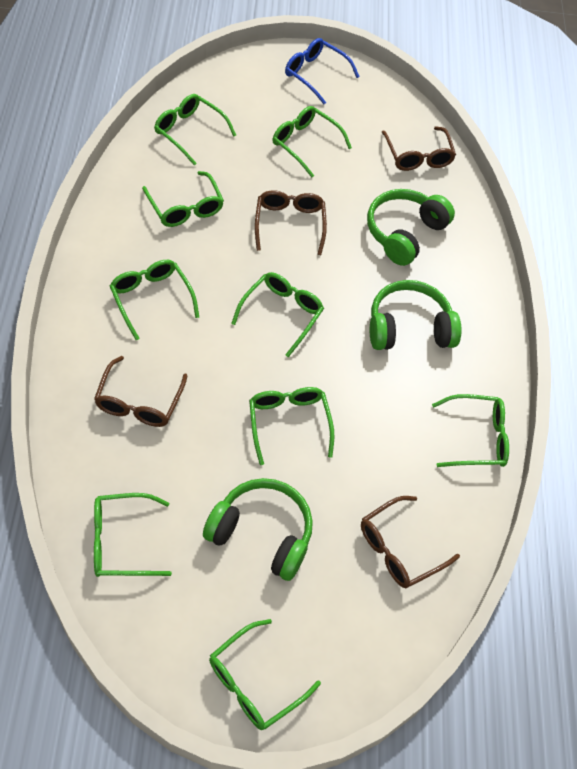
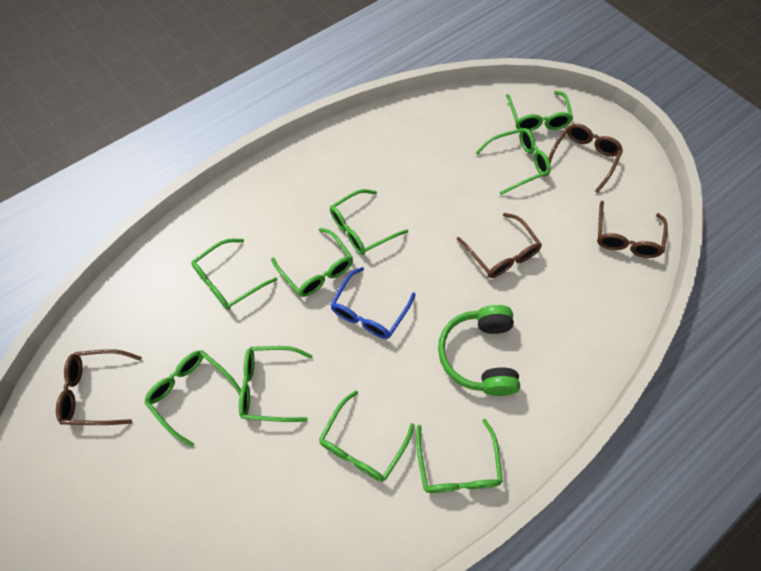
green headphones: 3 -> 1

